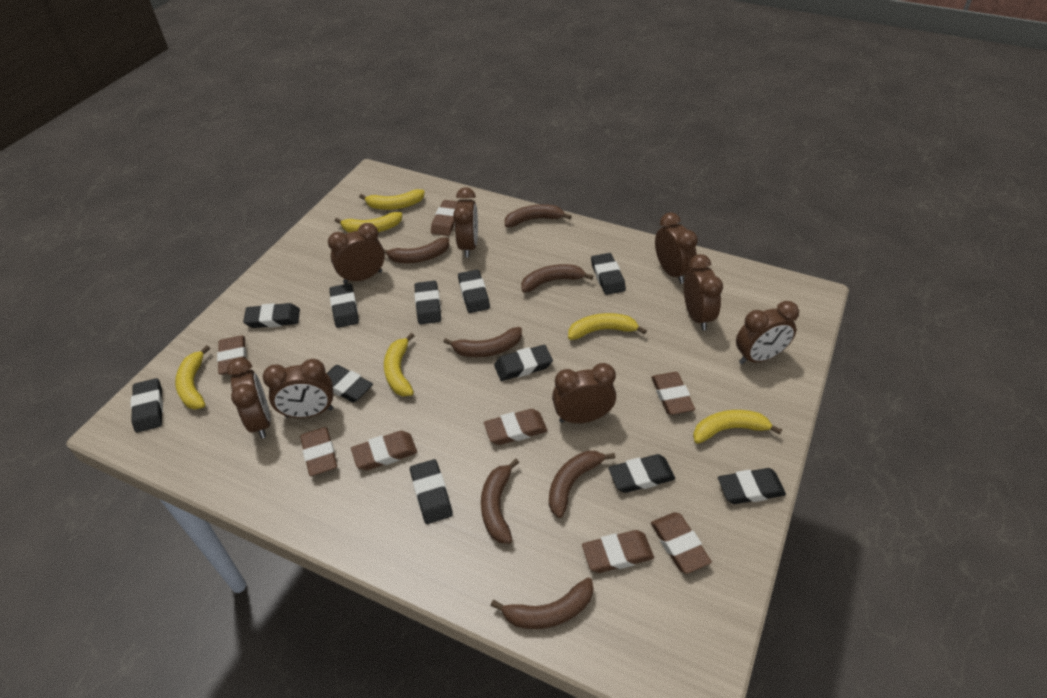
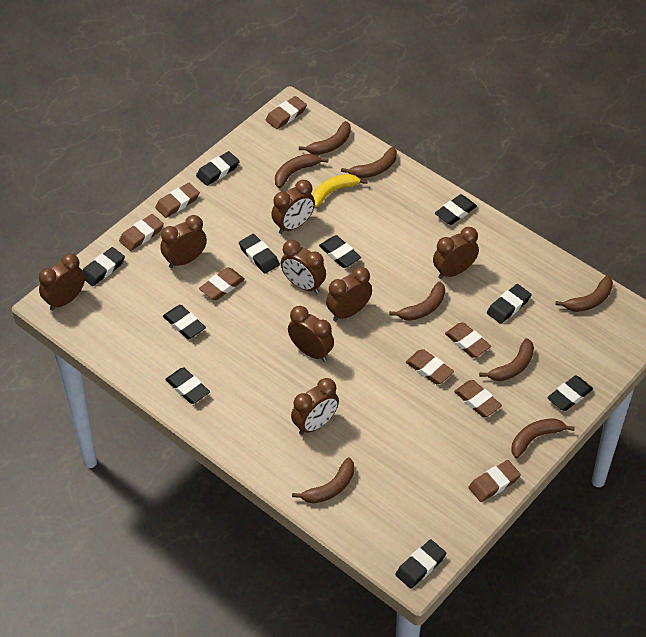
black eraser: 11 -> 10
brown banana: 7 -> 8
yellow banana: 6 -> 1

